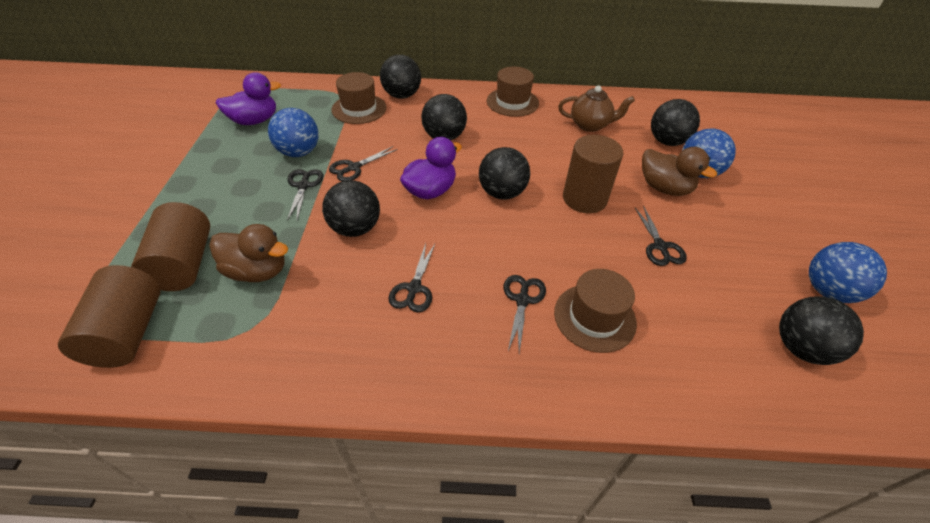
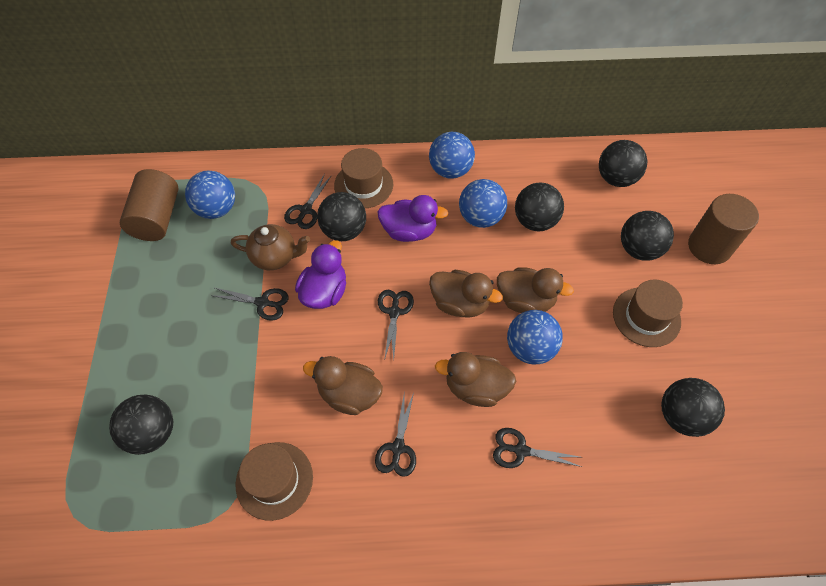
blue ball: 3 -> 4
brown cylinder: 3 -> 2
brown duck: 2 -> 4

